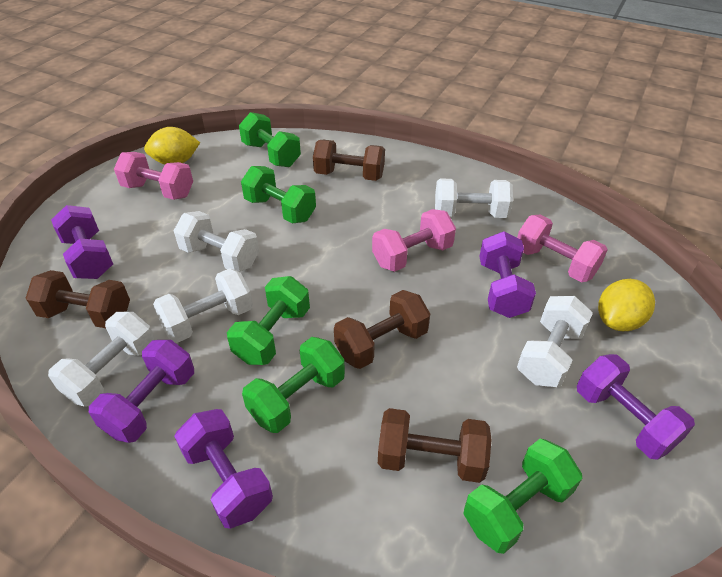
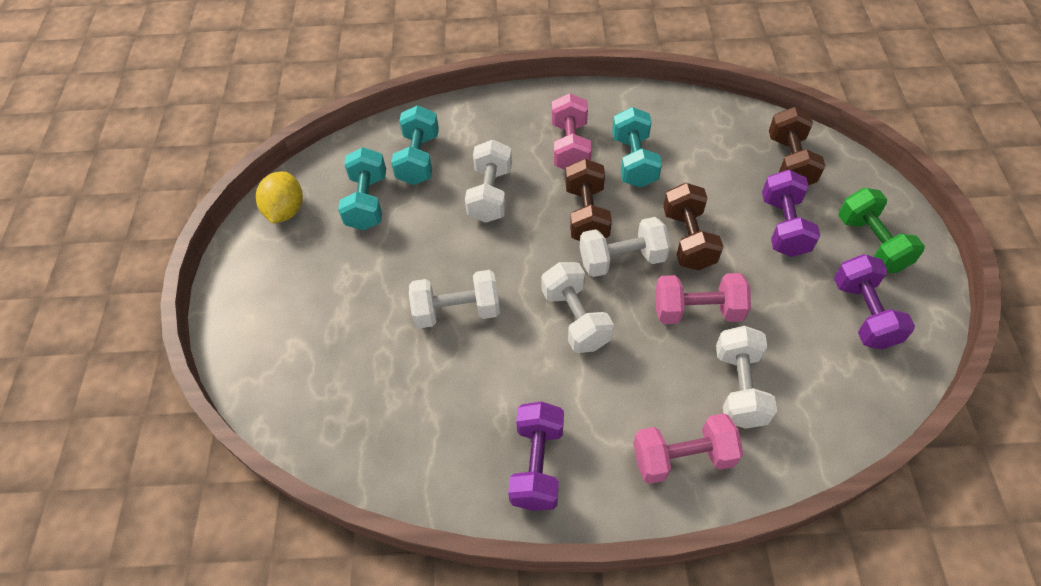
brown dumbbell: 4 -> 3
green dumbbell: 5 -> 1
purple dumbbell: 5 -> 3
turquoise dumbbell: 0 -> 3
yellow lemon: 2 -> 1

